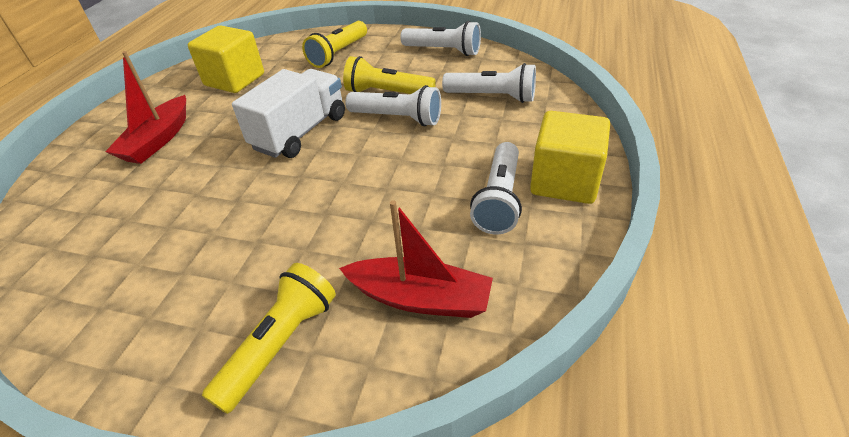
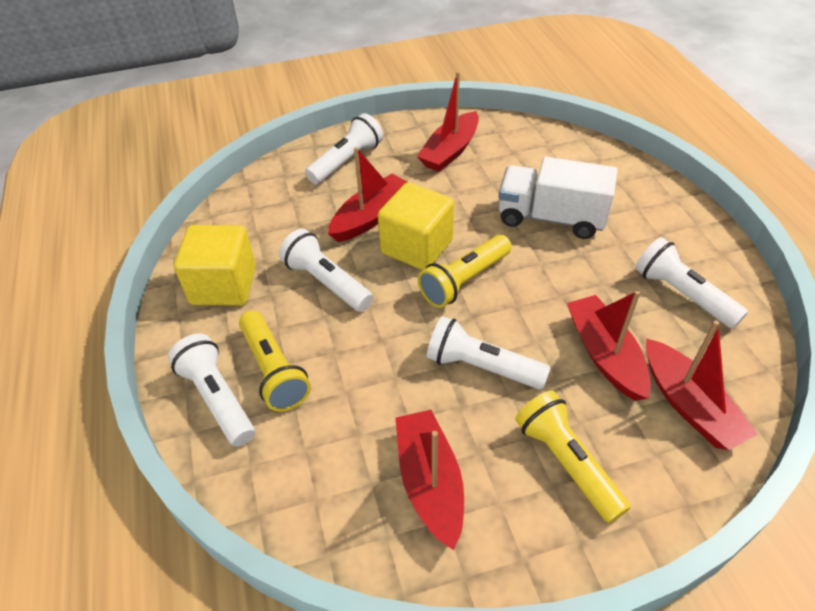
red boat: 2 -> 5
white flashlight: 4 -> 5

